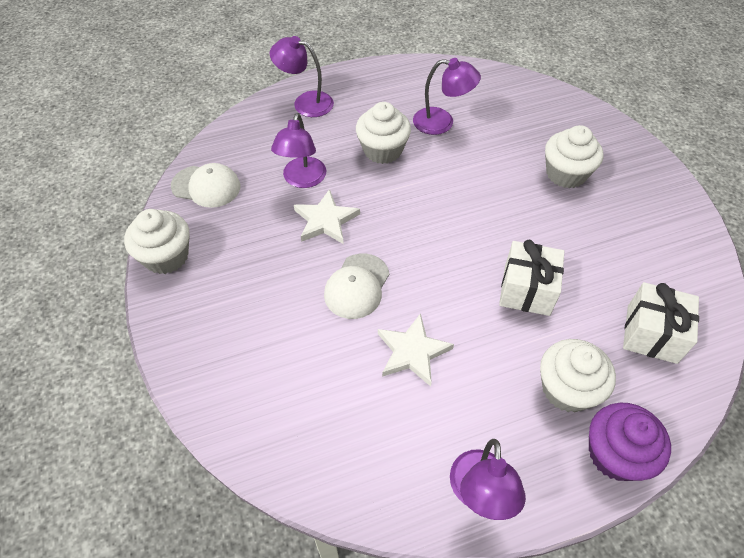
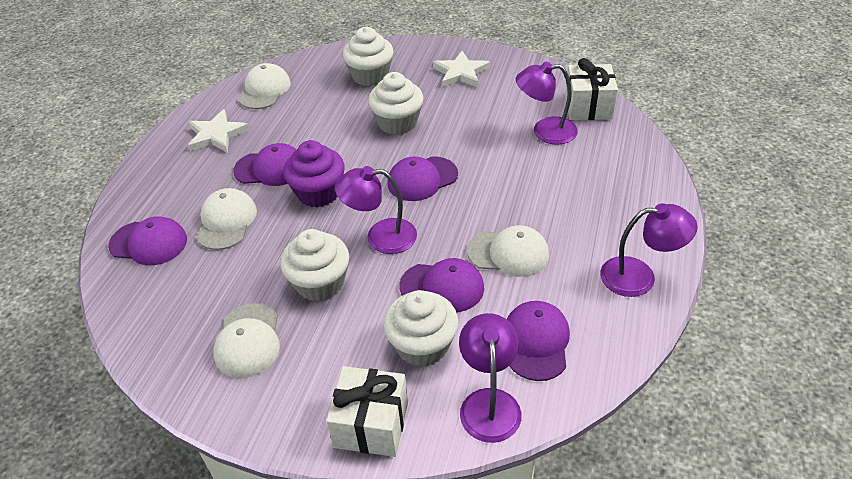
purple cap: 0 -> 5
white cap: 2 -> 4

